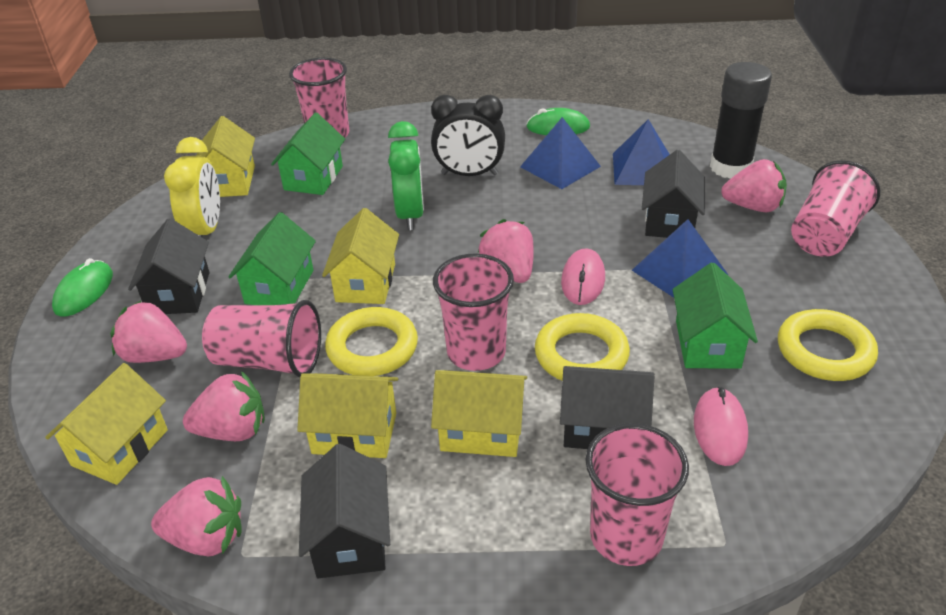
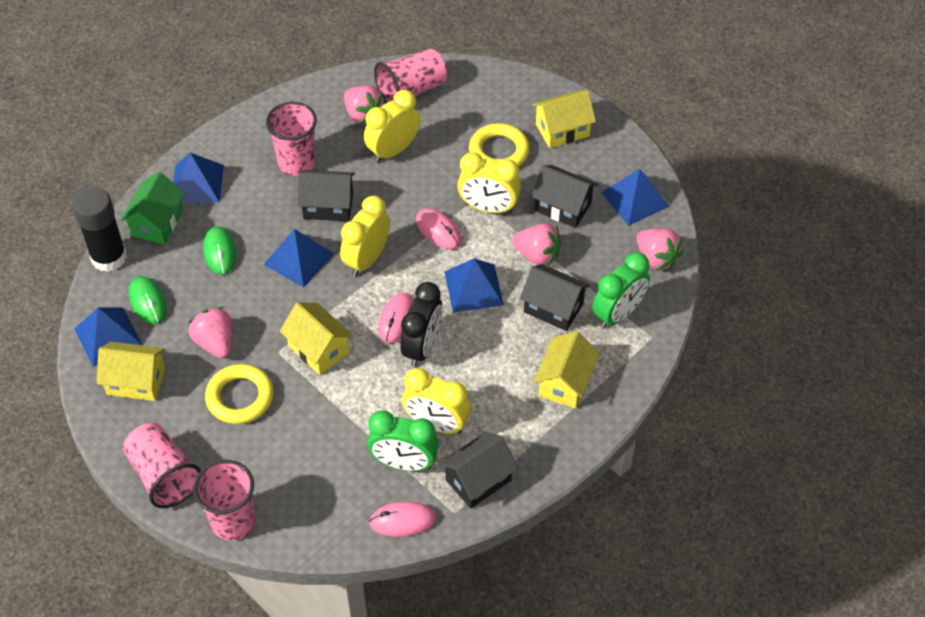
blue pyramid: 3 -> 5
green clock: 1 -> 2
green house: 3 -> 1
pink cup: 5 -> 4
pink mouse: 2 -> 3
pink strawberry: 5 -> 4
yellow clock: 1 -> 4
yellow house: 5 -> 4
yellow ring: 3 -> 2

